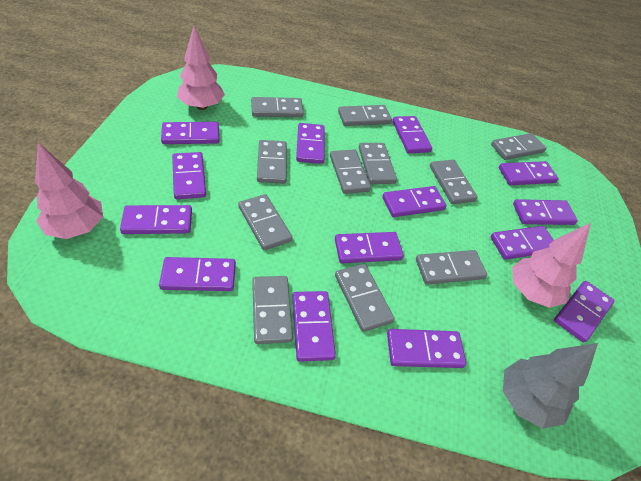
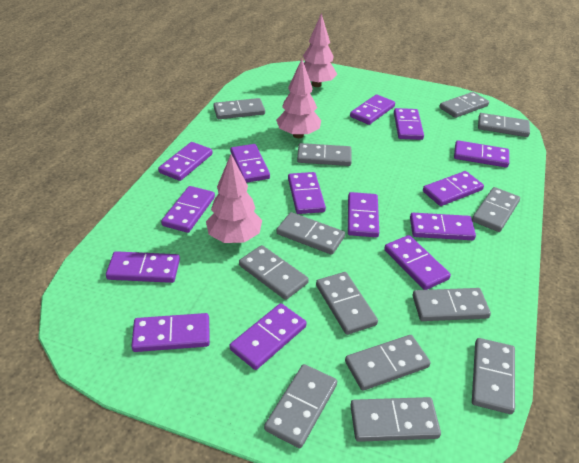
grey domino: 11 -> 13
grey tree: 1 -> 0

